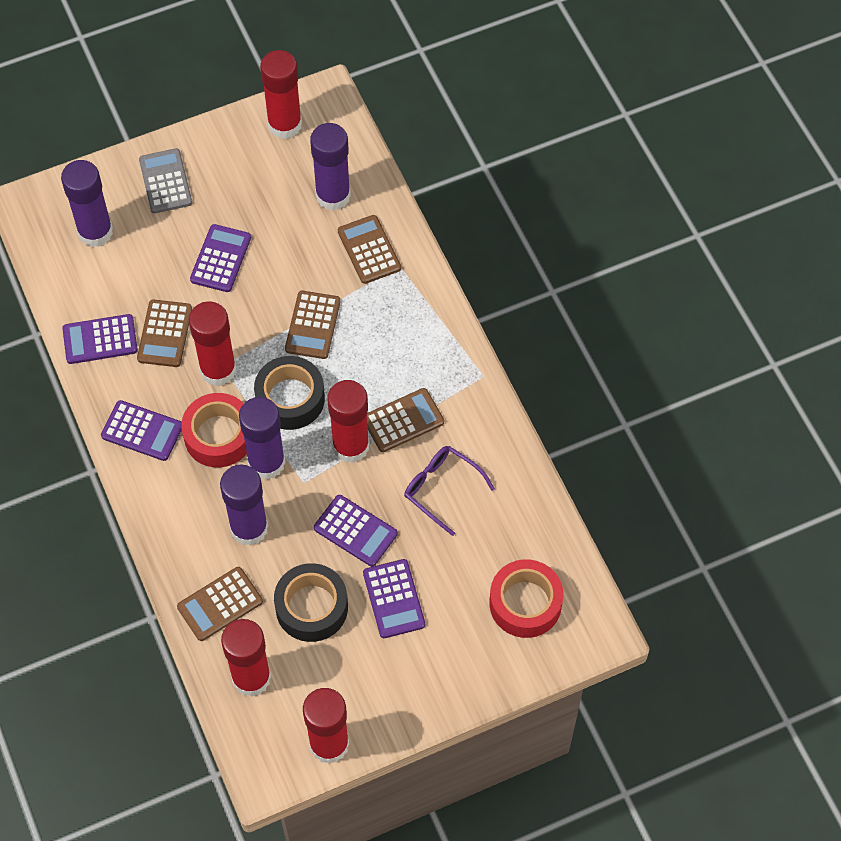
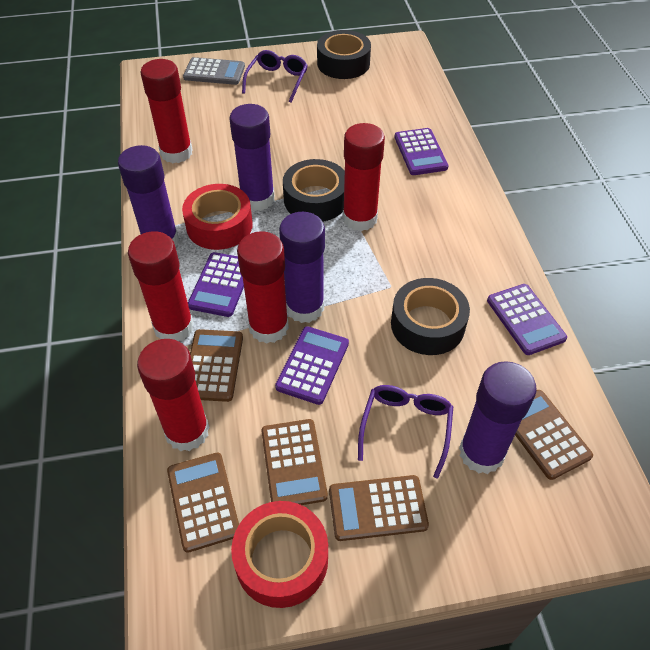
black tape: 2 -> 3
purple calculator: 5 -> 4
purple glasses: 1 -> 2

